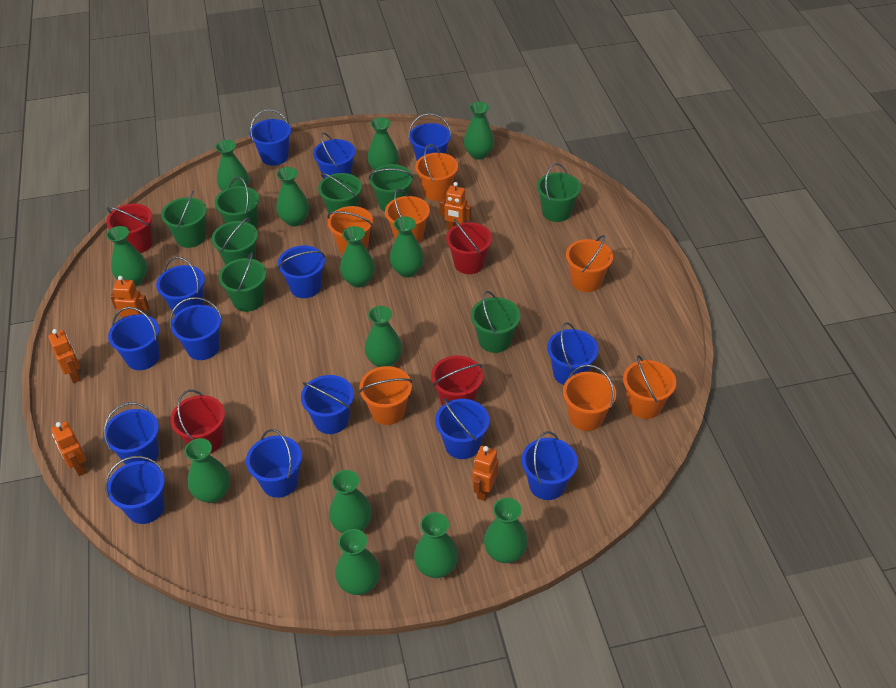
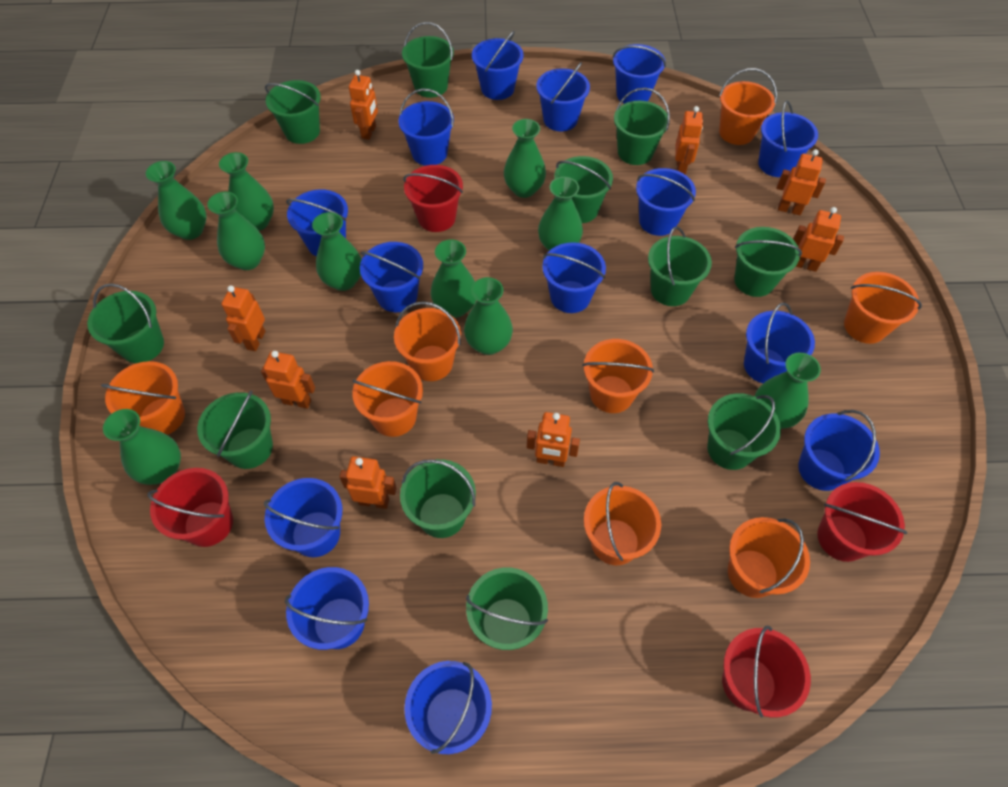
green bucket: 8 -> 11
green vase: 13 -> 10
orange bucket: 7 -> 8
orange robot: 5 -> 8

